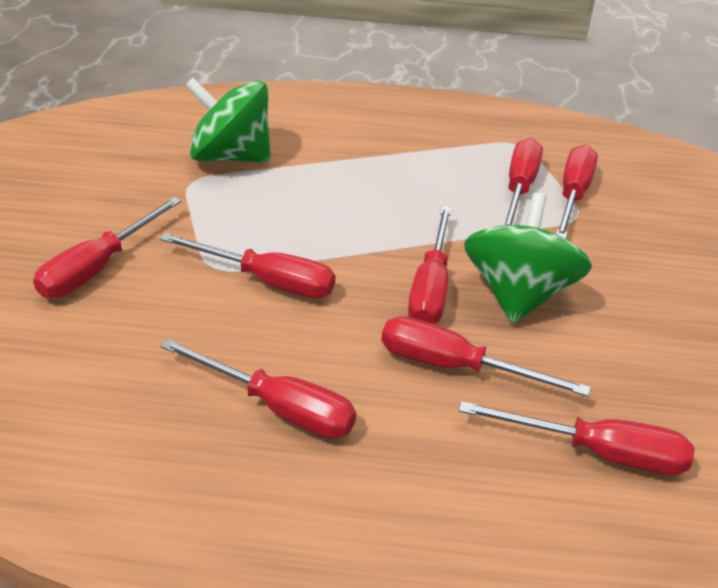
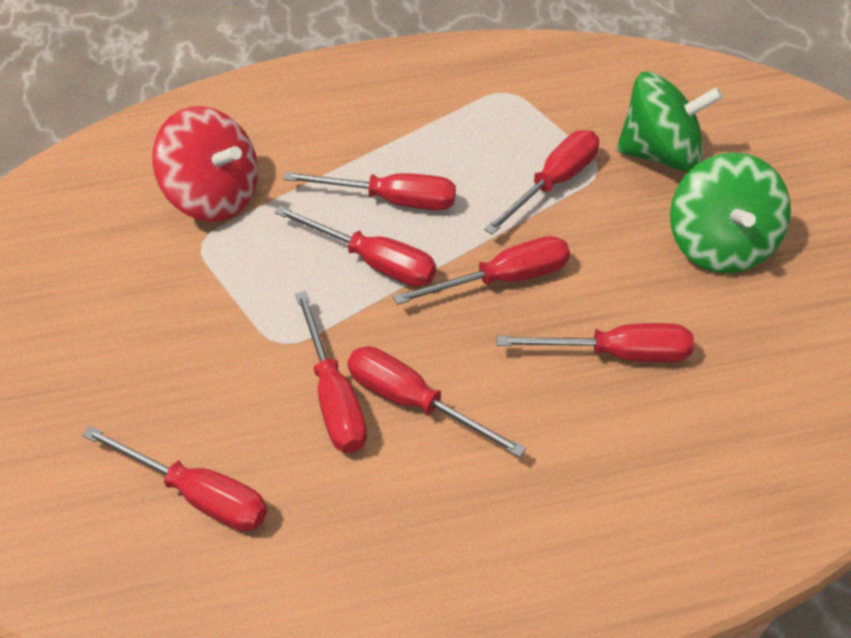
red spinning top: 0 -> 1

